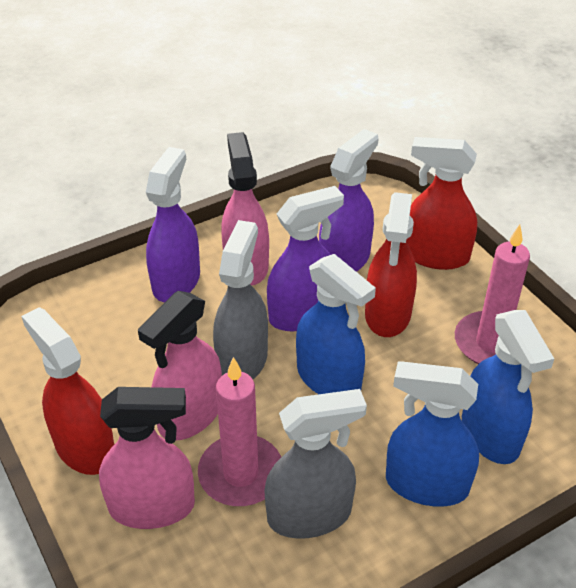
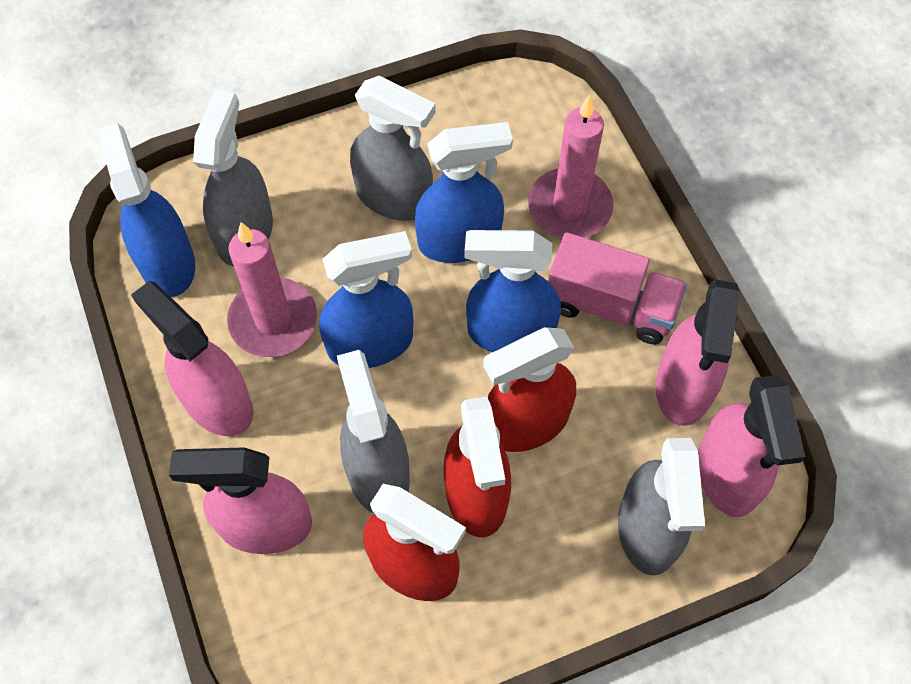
blue spray bottle: 3 -> 4
grey spray bottle: 2 -> 4
pink spray bottle: 3 -> 4
pink truck: 0 -> 1
purple spray bottle: 3 -> 0

